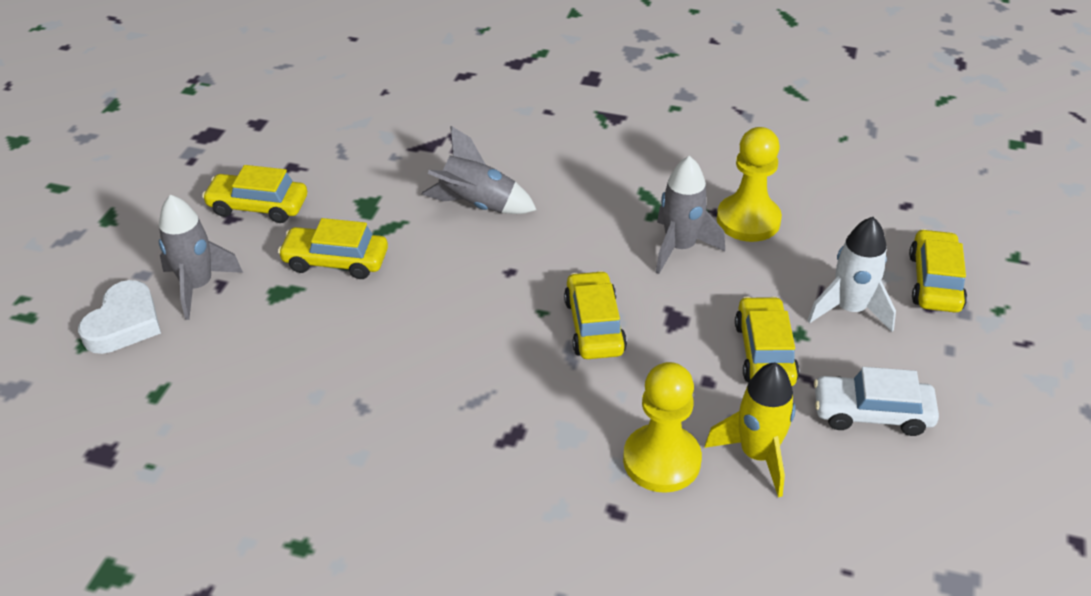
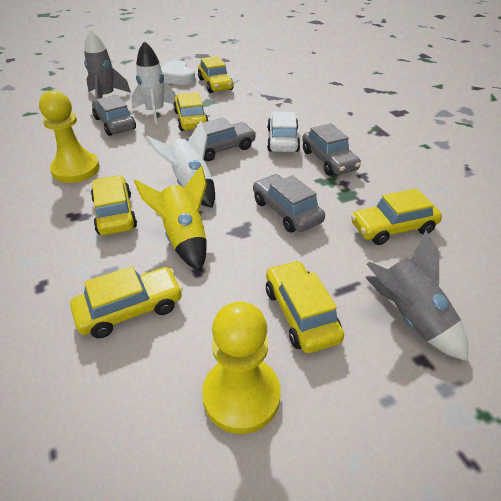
grey car: 0 -> 4
grey rocket: 3 -> 2
white rocket: 1 -> 2
yellow car: 5 -> 6

